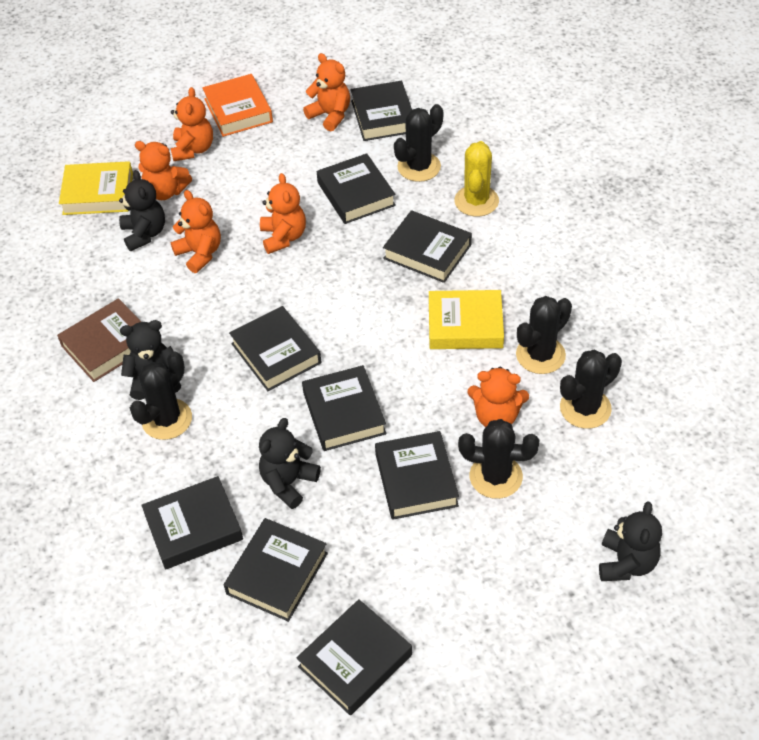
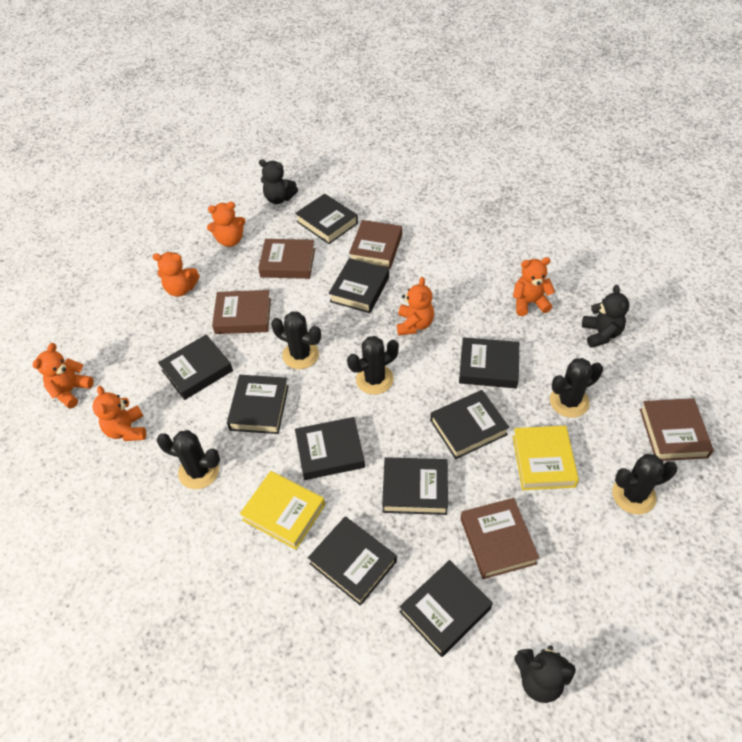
black book: 9 -> 10
black teddy bear: 4 -> 3
brown book: 1 -> 5
orange book: 1 -> 0
yellow cactus: 1 -> 0

